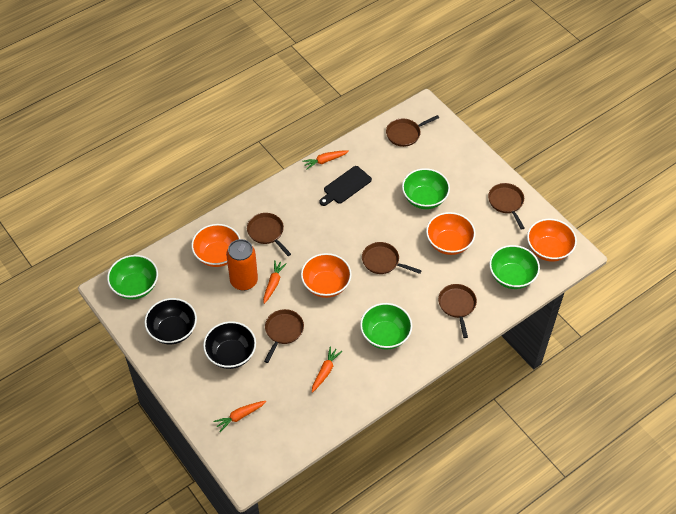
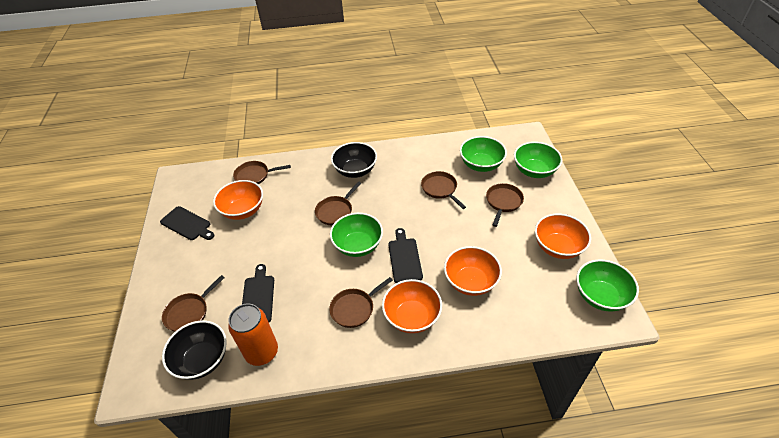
black cutting board: 1 -> 3
orange carrot: 4 -> 0

